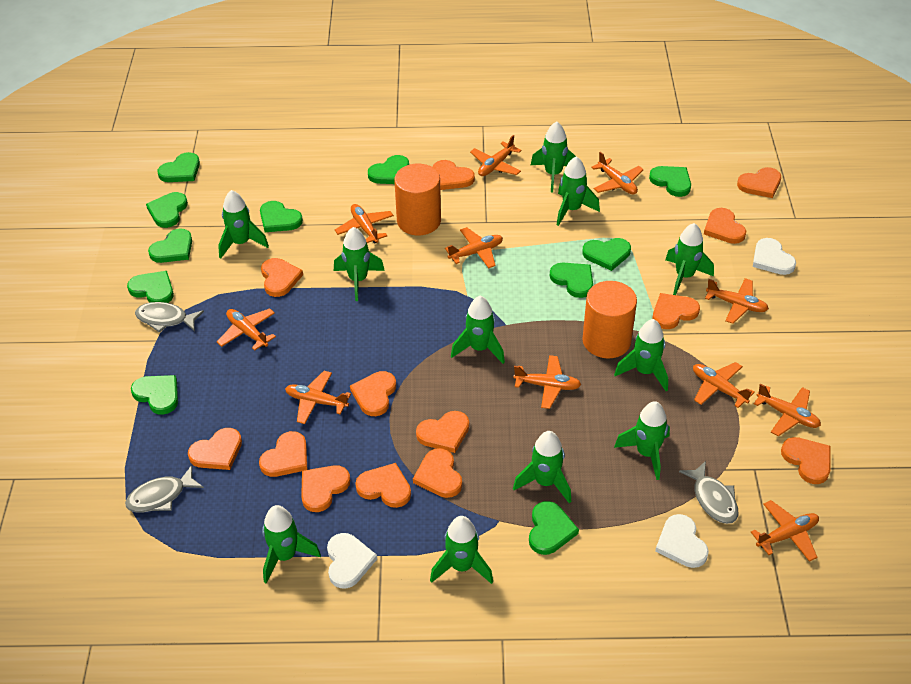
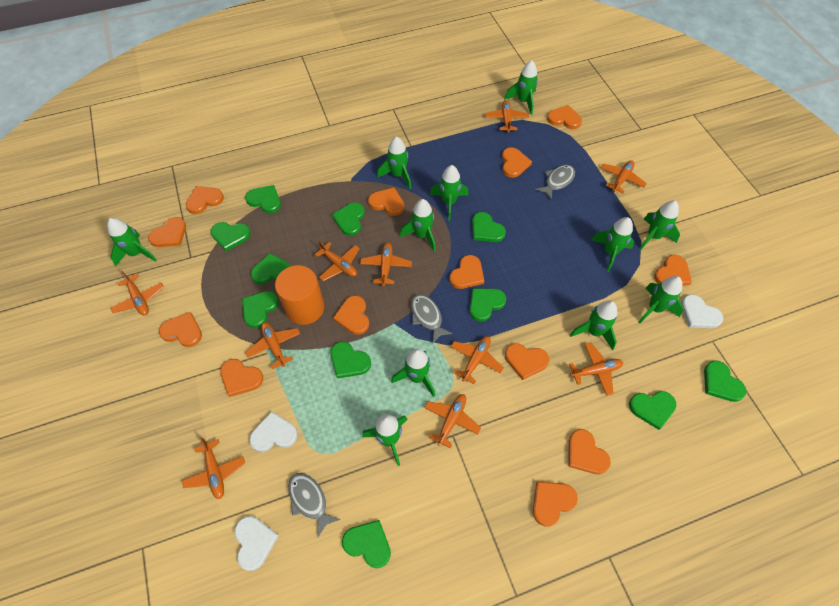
orange cylinder: 2 -> 1
orange plane: 11 -> 10

